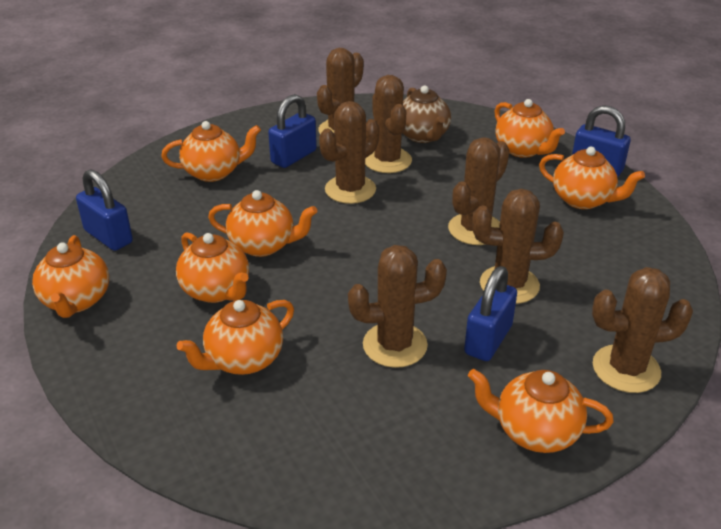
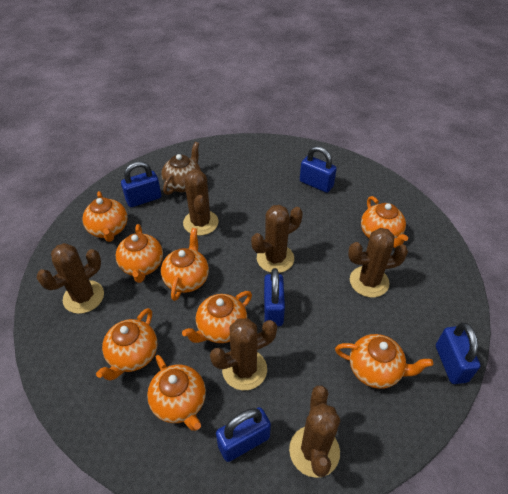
blue padlock: 4 -> 5
brown cactus: 7 -> 6

